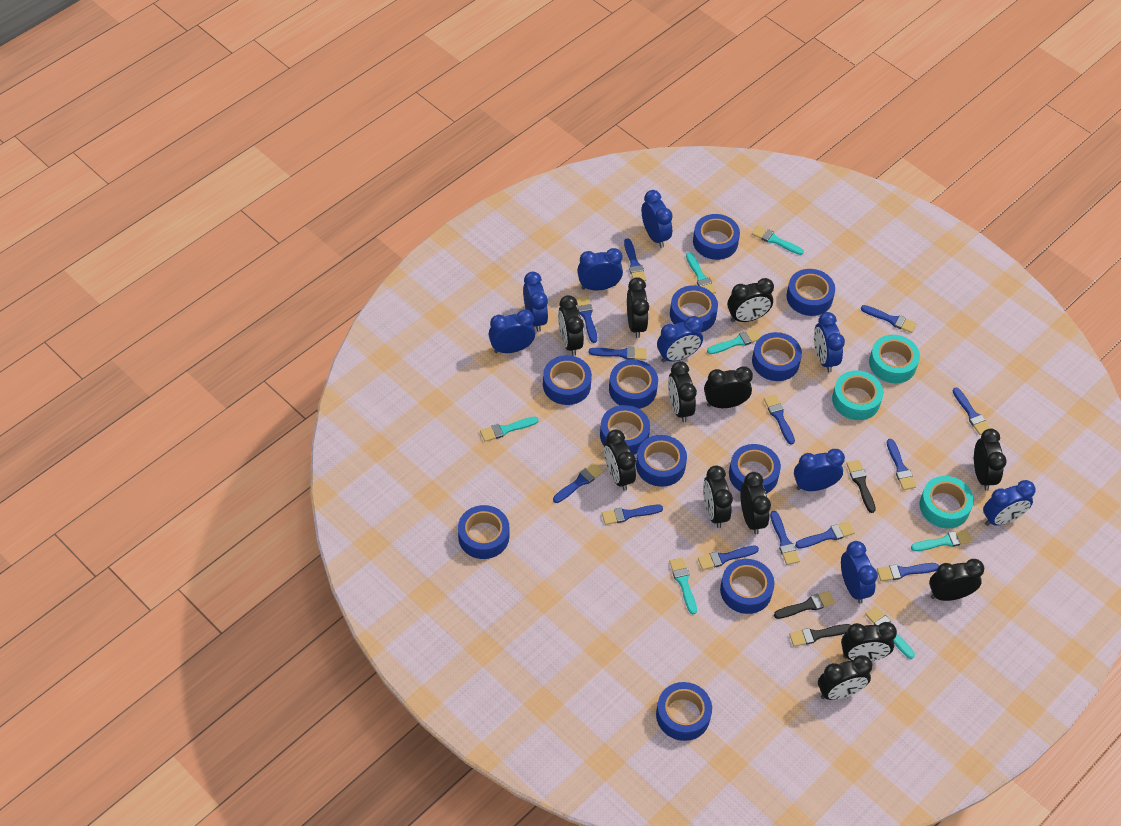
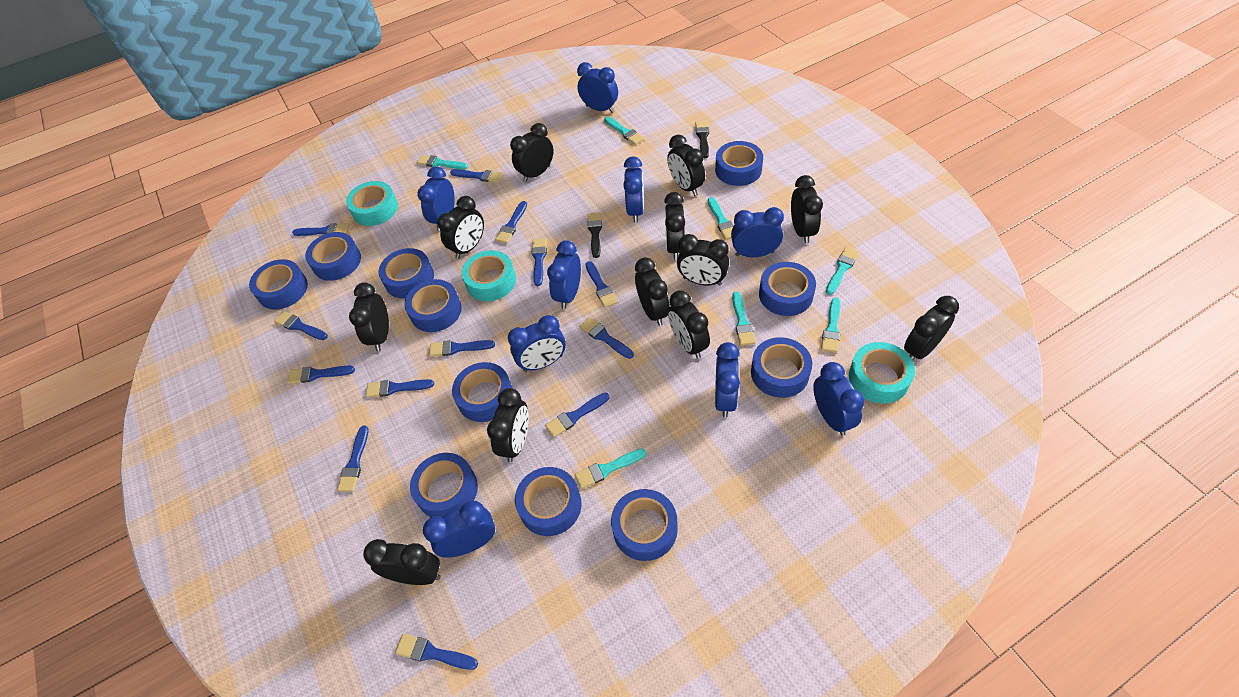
black brush: 3 -> 2
blue tape: 12 -> 11

